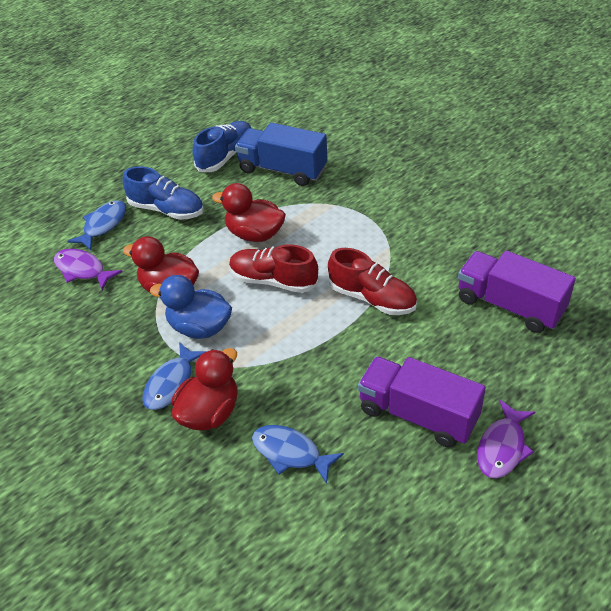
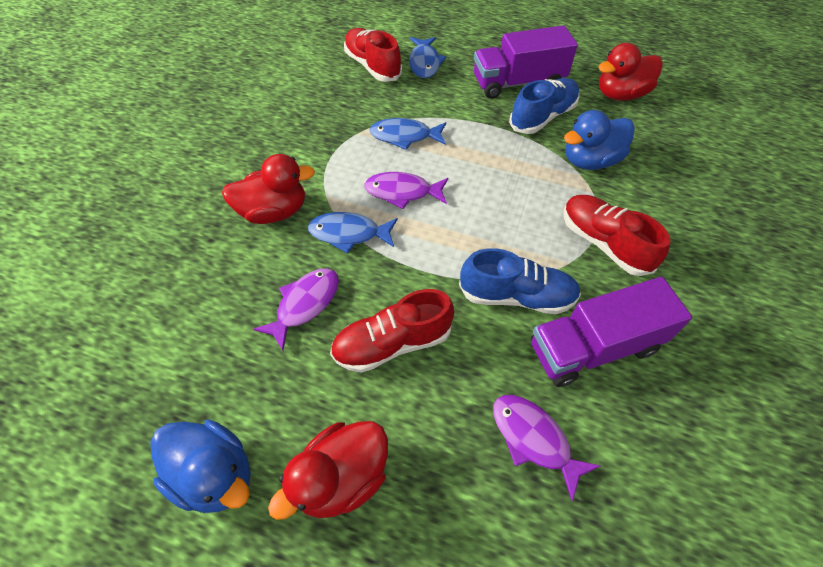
blue duck: 1 -> 2
blue truck: 1 -> 0
purple fish: 2 -> 3
red shoe: 2 -> 3

